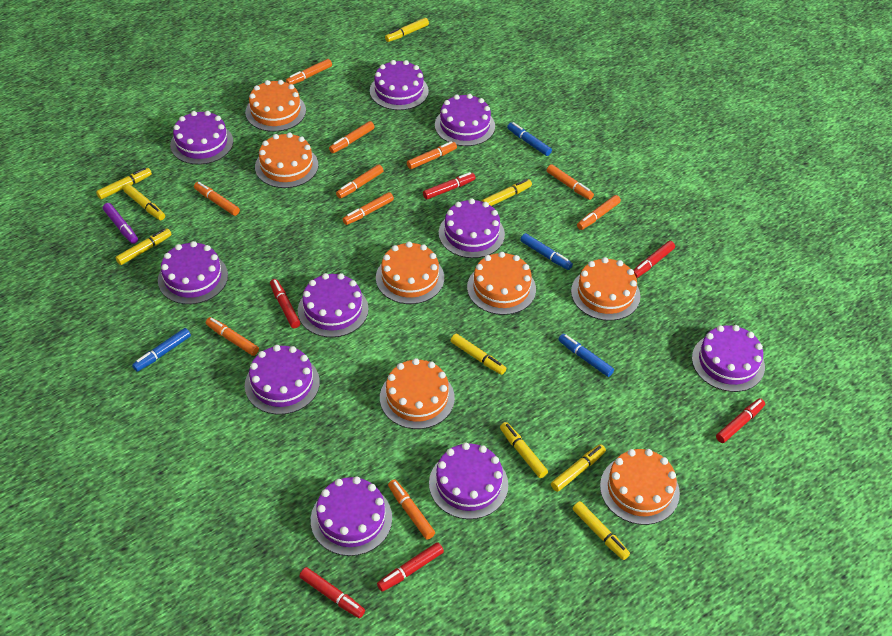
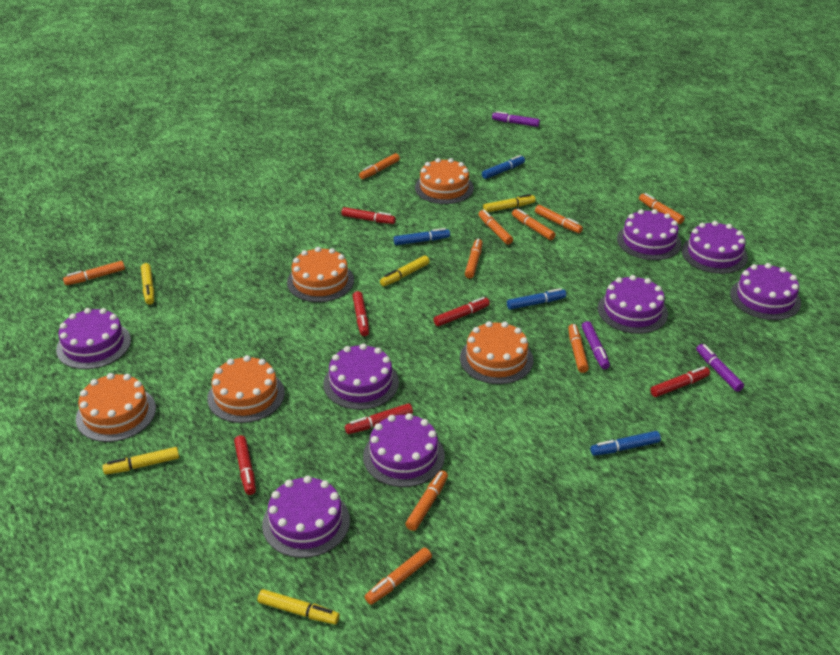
orange cake: 7 -> 5
purple cake: 10 -> 8
purple marker: 1 -> 3
yellow marker: 9 -> 5

